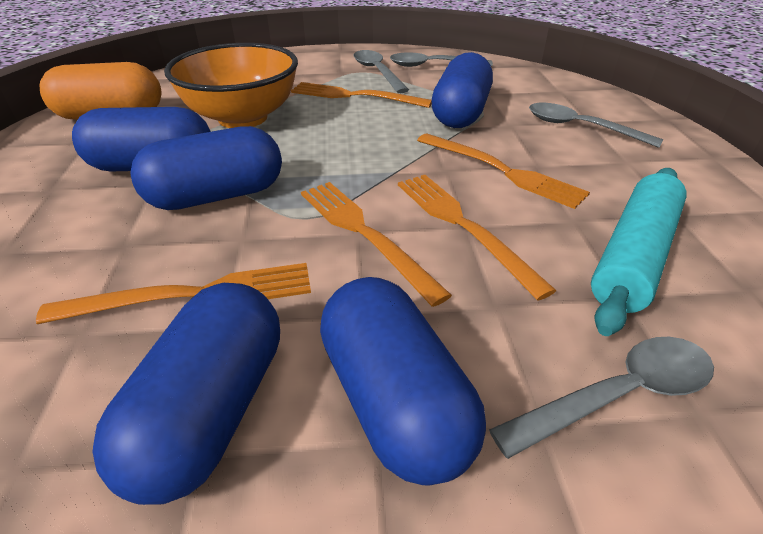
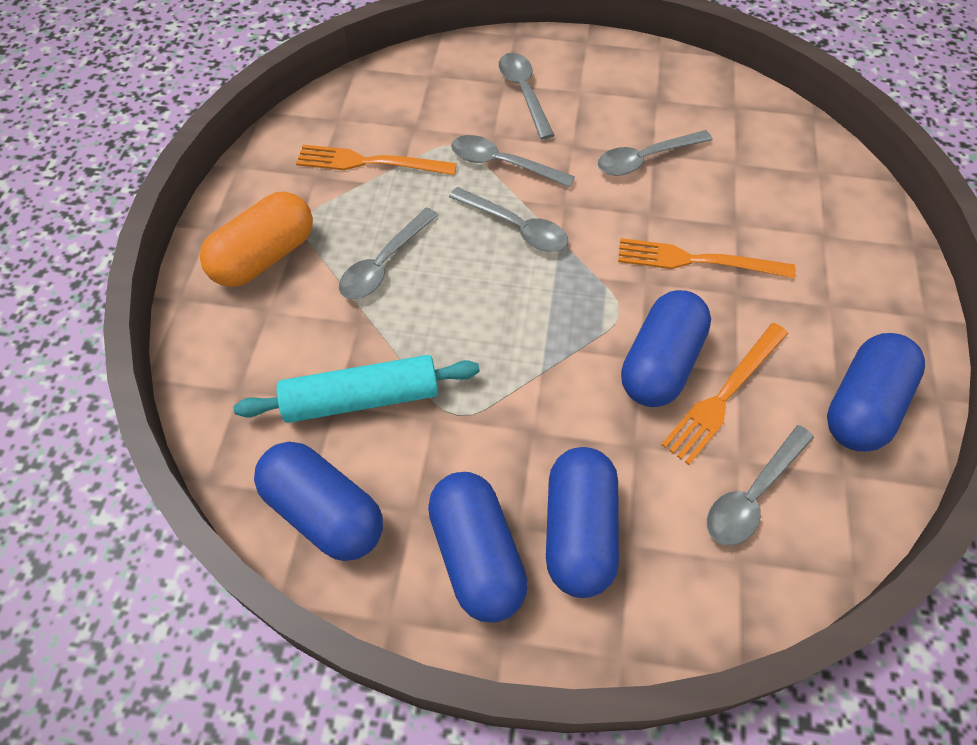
grey spoon: 4 -> 6
orange bowl: 1 -> 0
orange fork: 5 -> 3

